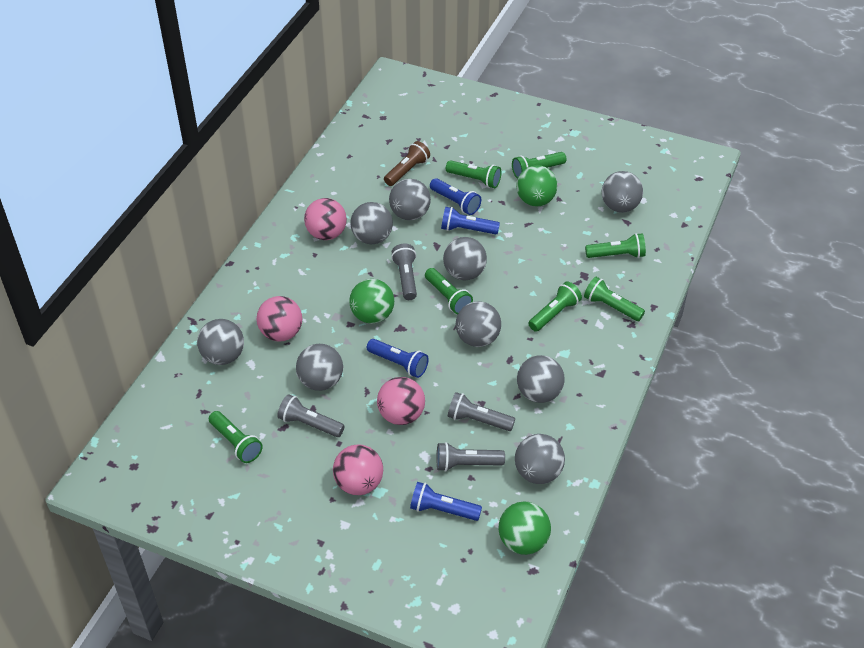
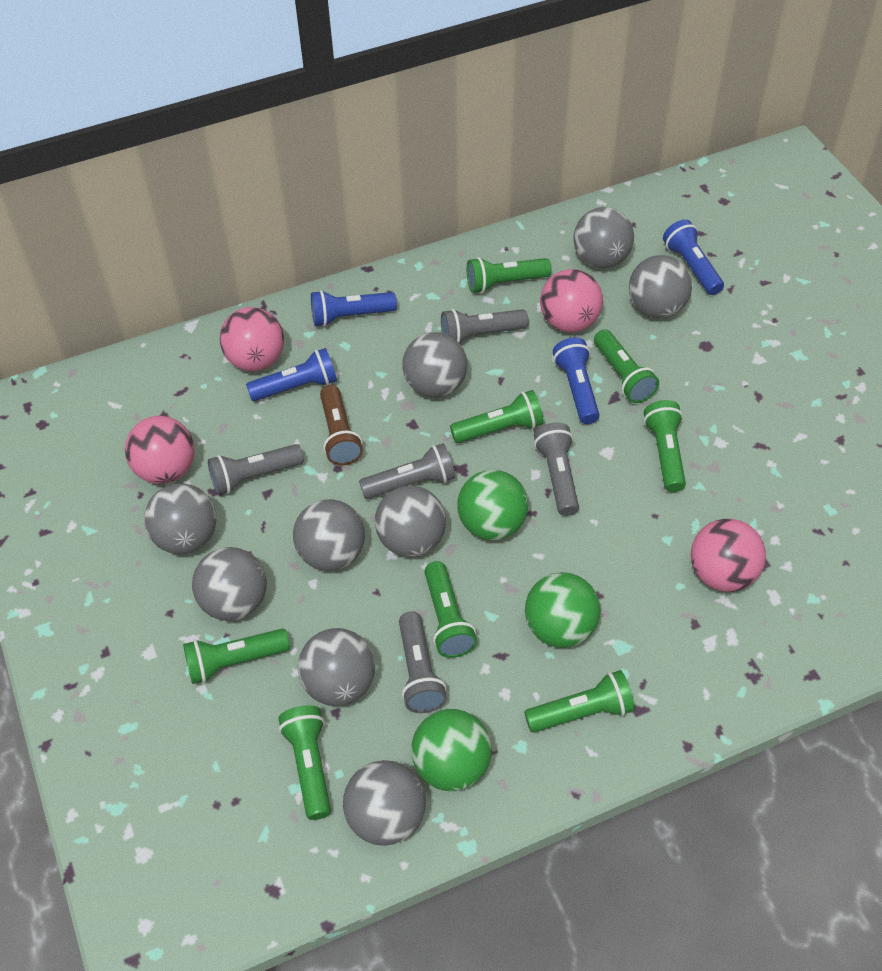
green flashlight: 7 -> 8
grey flashlight: 4 -> 5

